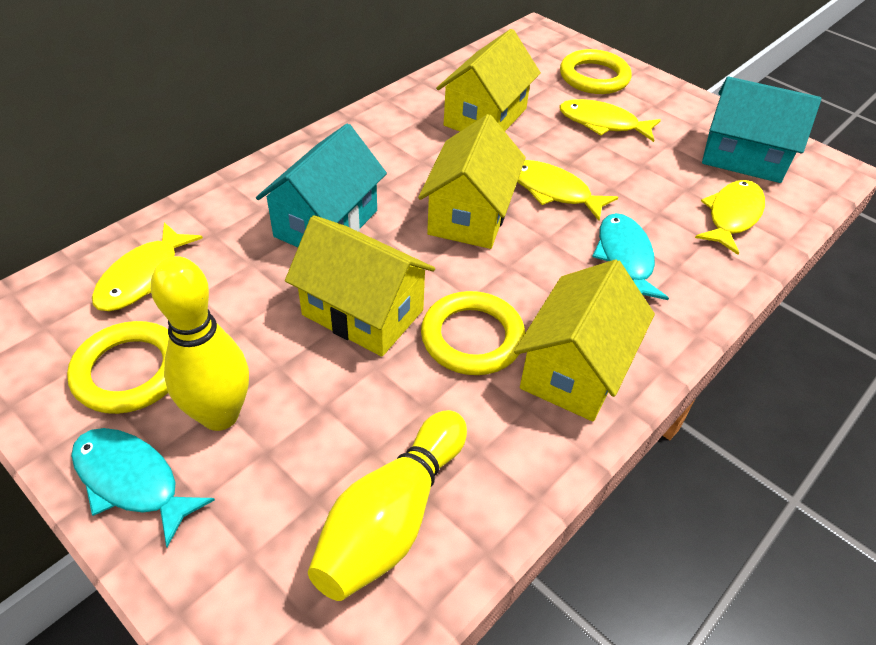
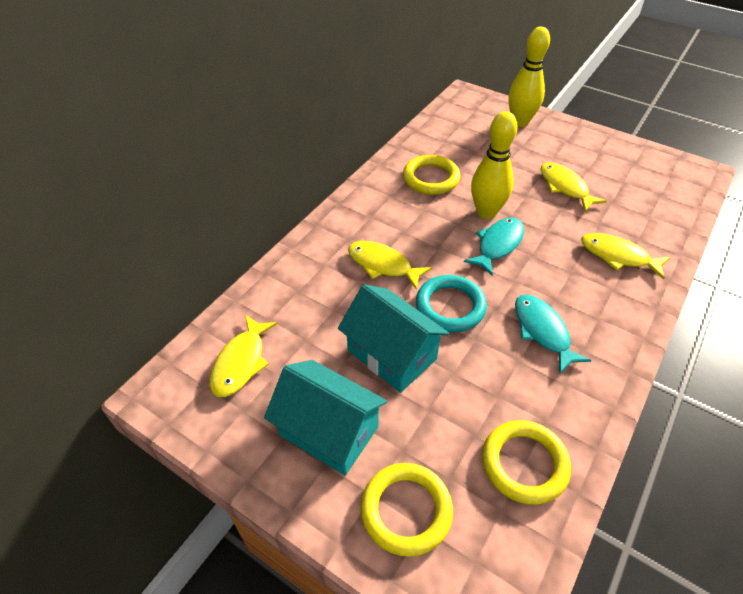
turquoise ring: 0 -> 1
yellow house: 4 -> 0

